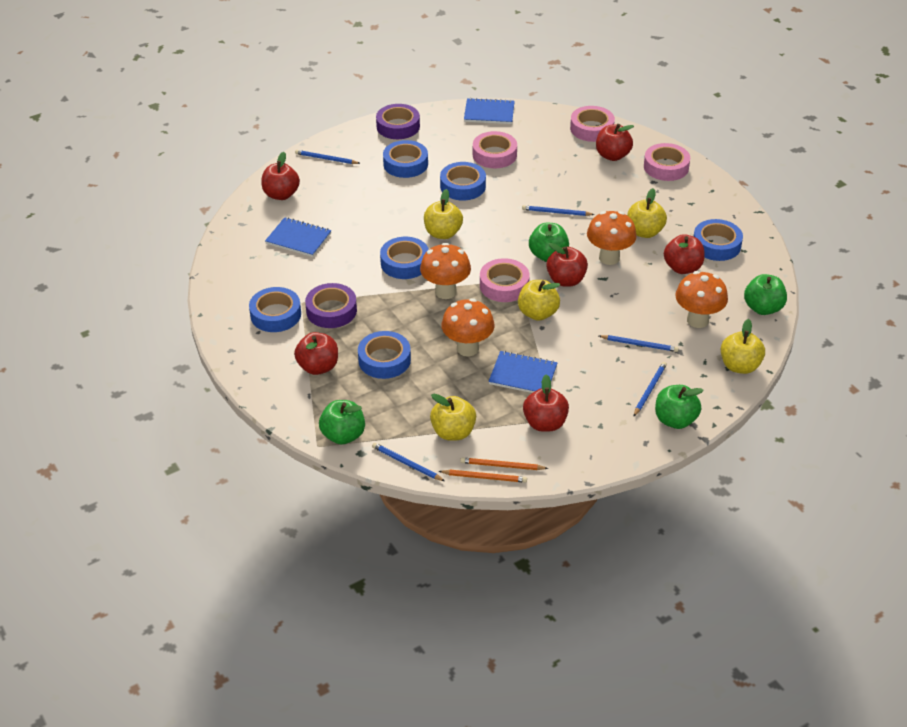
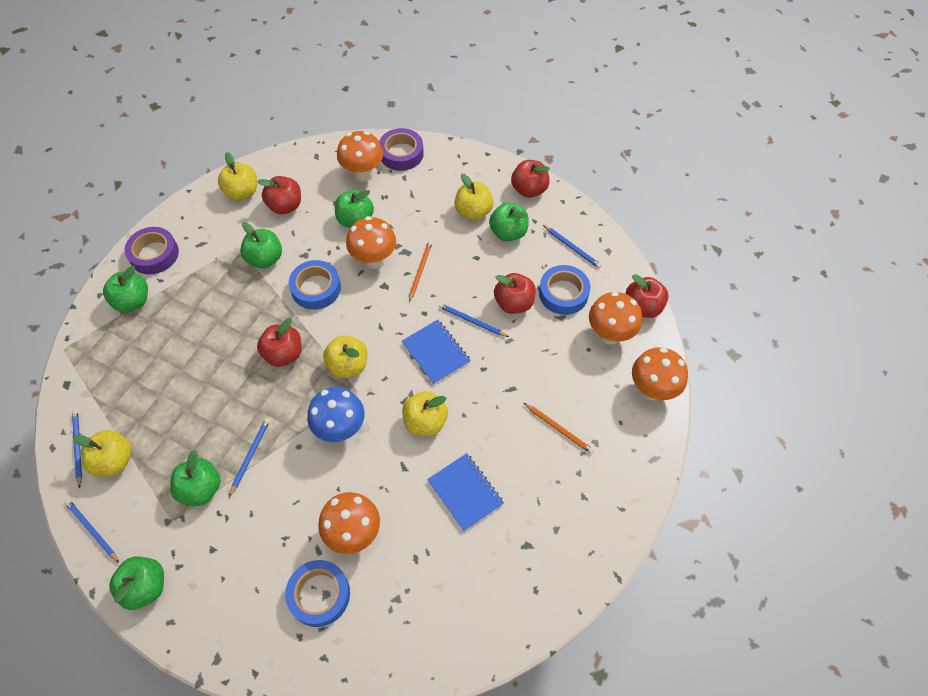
blue mushroom: 0 -> 1
blue notebook: 3 -> 2
blue tape: 6 -> 3
green apple: 4 -> 6
orange mushroom: 4 -> 5
pink tape: 4 -> 0
red apple: 6 -> 5

